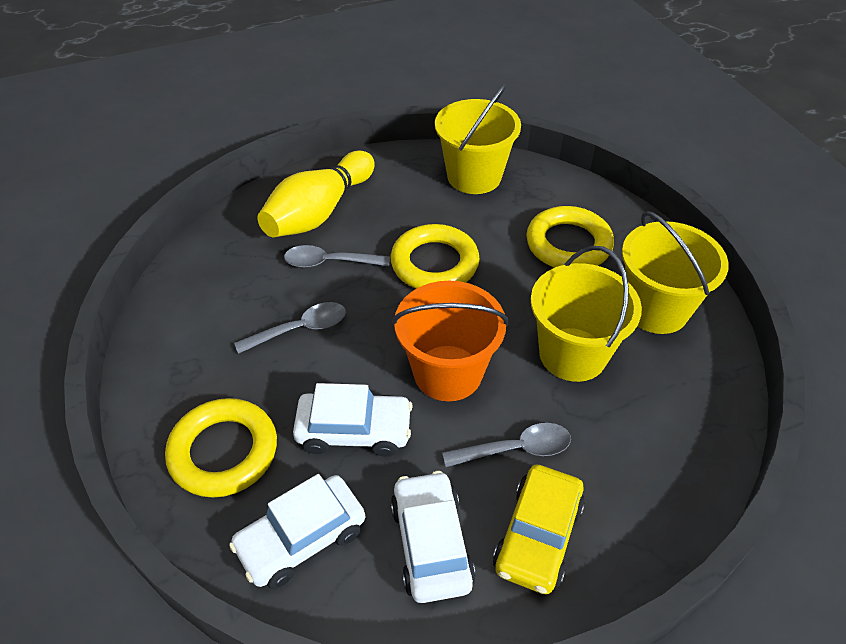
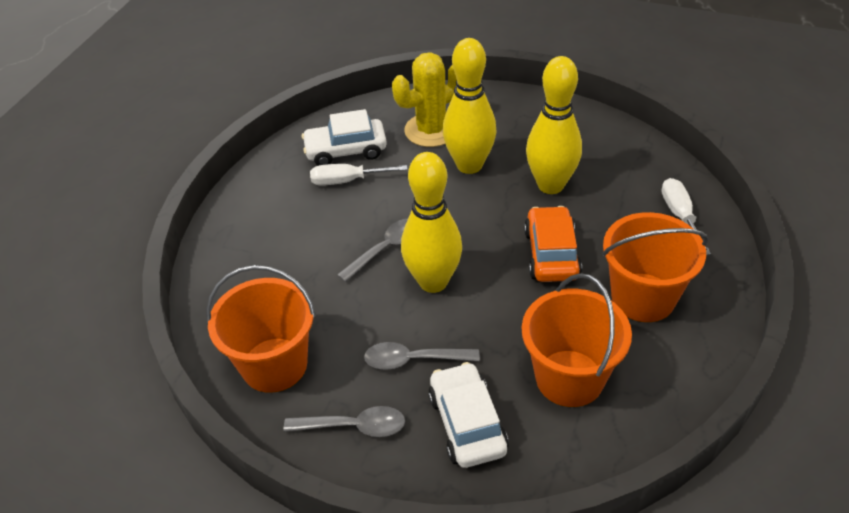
orange bucket: 1 -> 3
orange car: 0 -> 1
white car: 3 -> 2
white screwdriver: 0 -> 2
yellow bowling pin: 1 -> 3
yellow bucket: 3 -> 0
yellow cactus: 0 -> 1
yellow car: 1 -> 0
yellow ring: 3 -> 0

